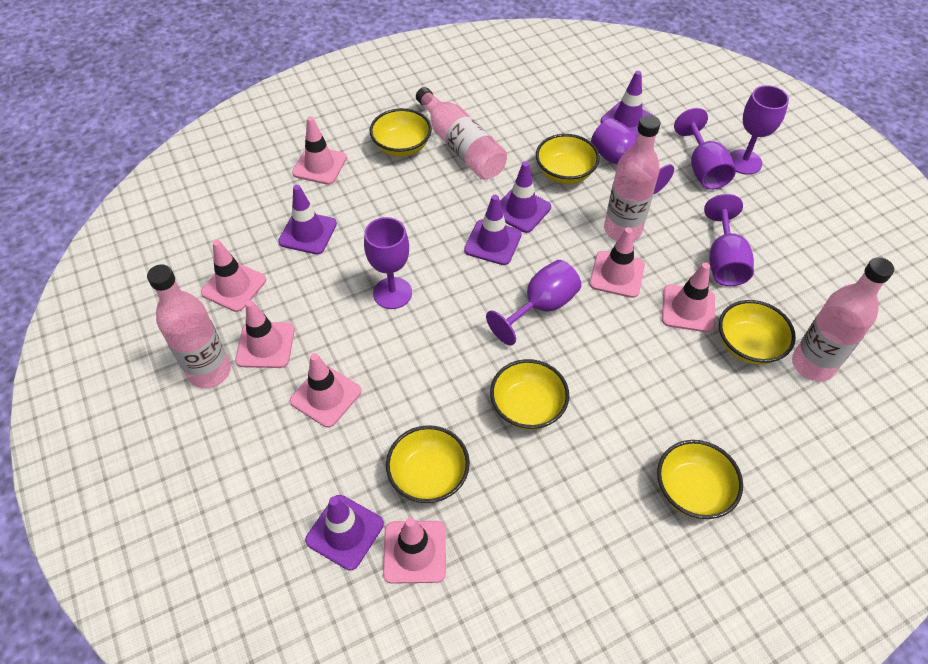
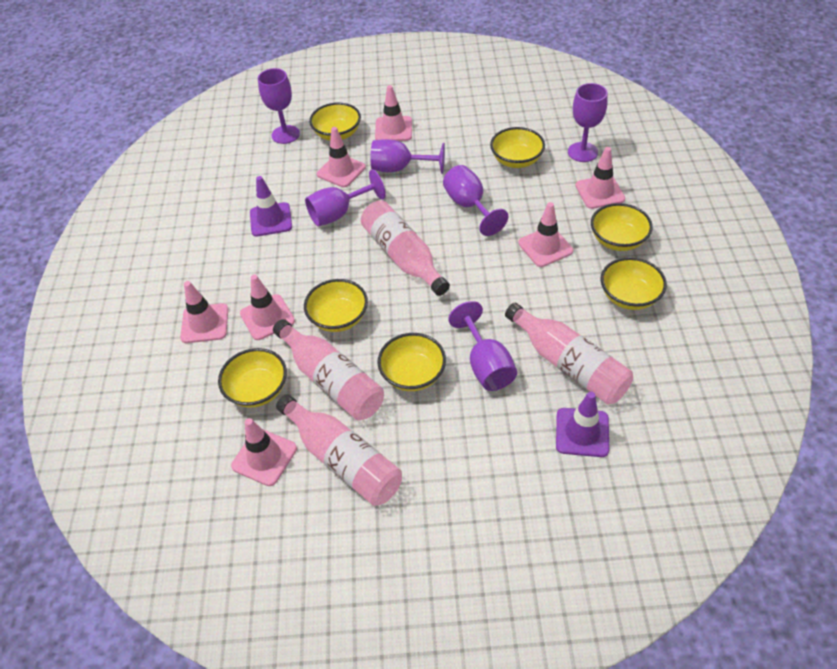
purple traffic cone: 5 -> 2
yellow bowl: 6 -> 7

